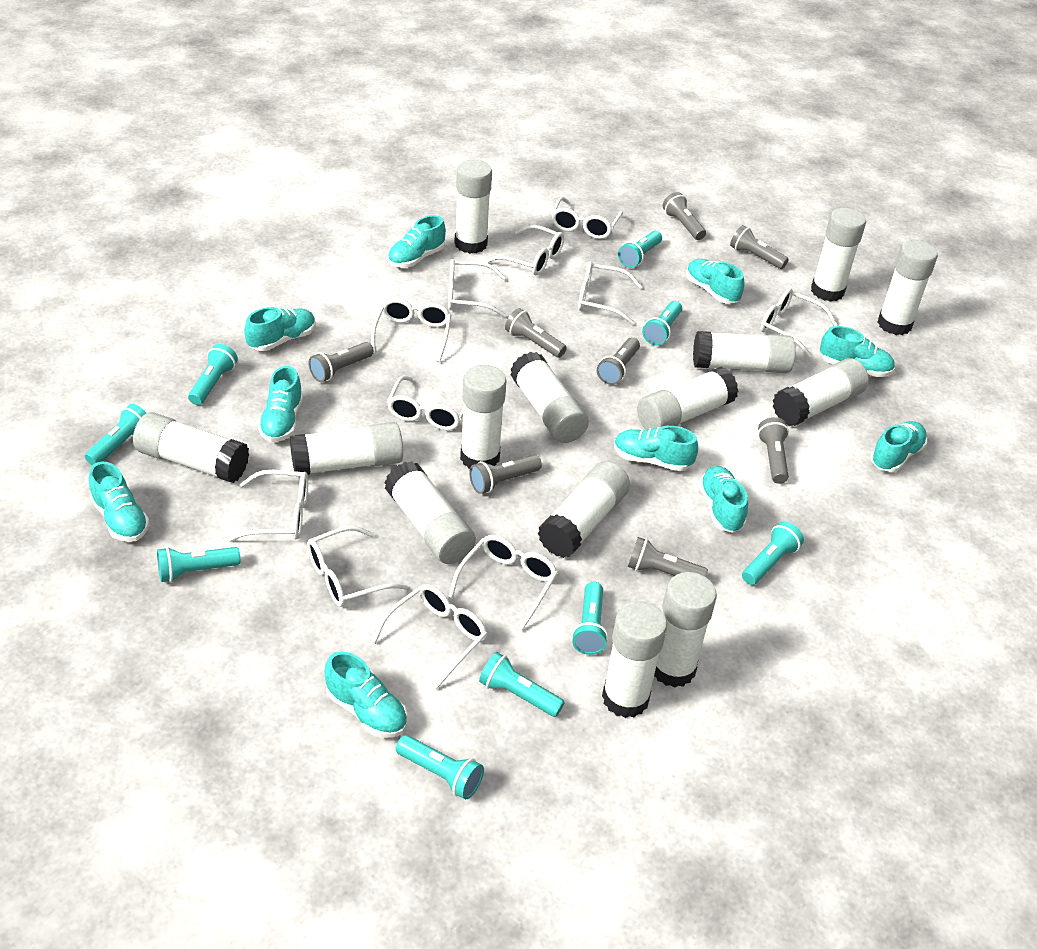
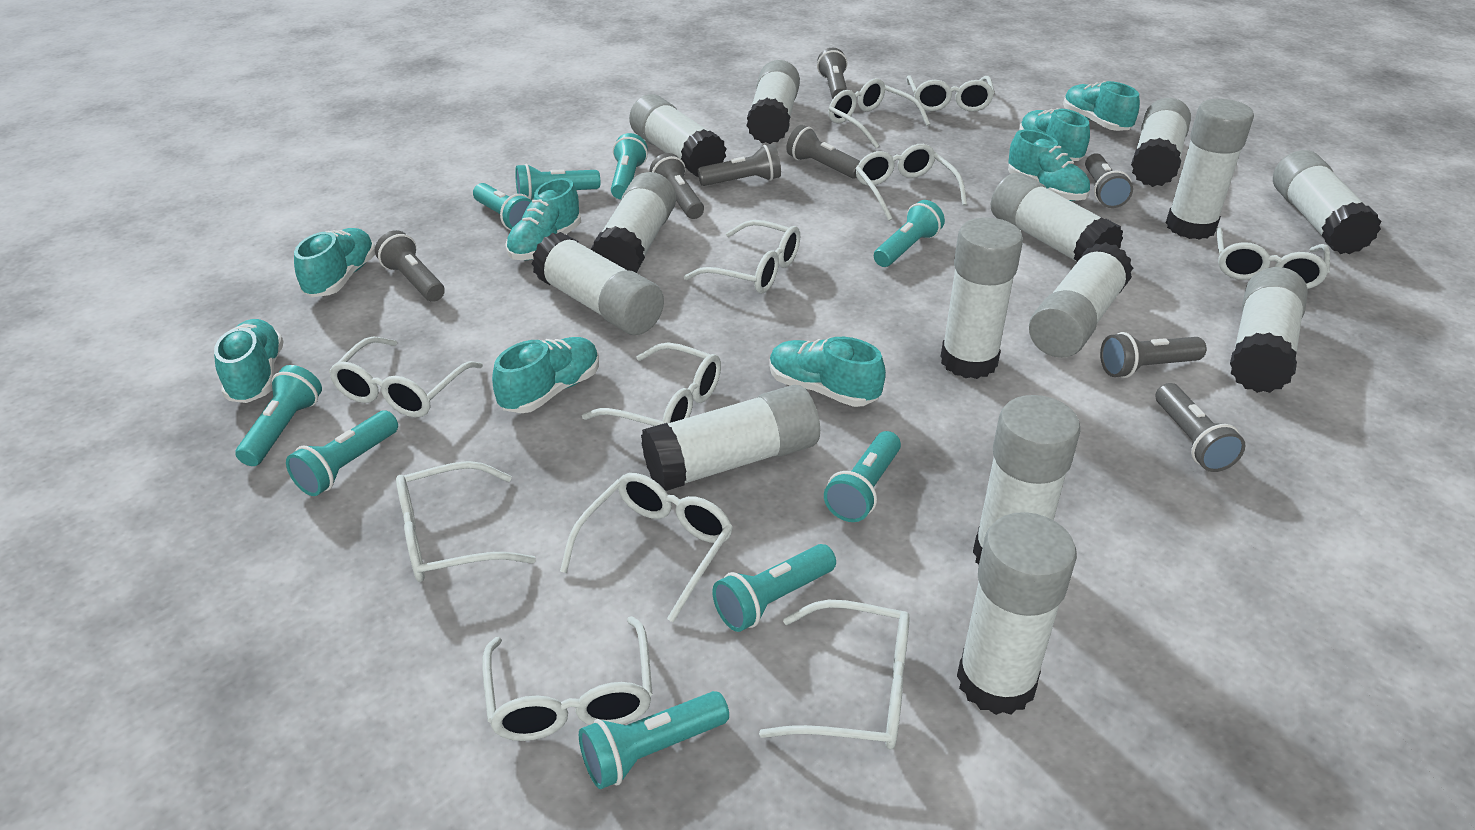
turquoise shoe: 10 -> 8

